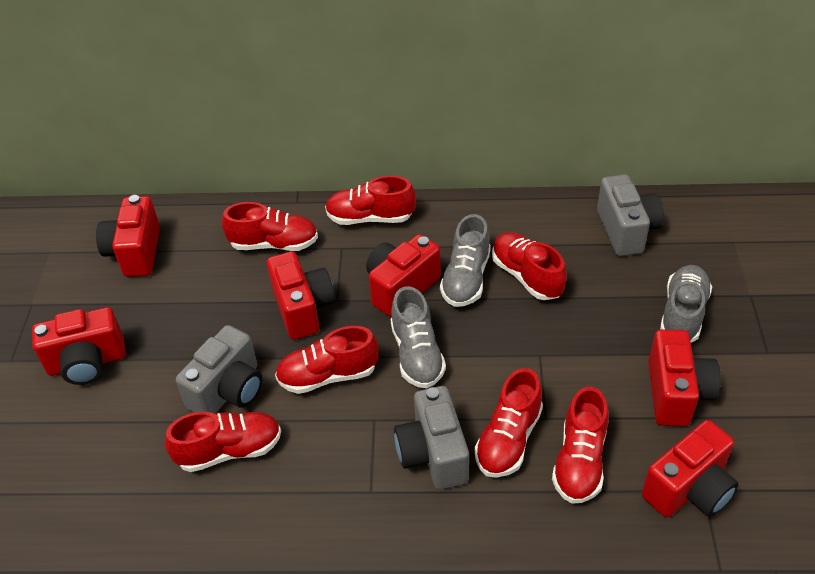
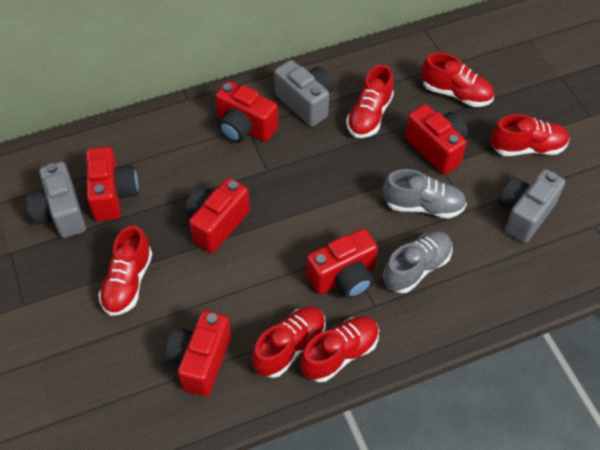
grey shoe: 3 -> 2
red shoe: 7 -> 6

